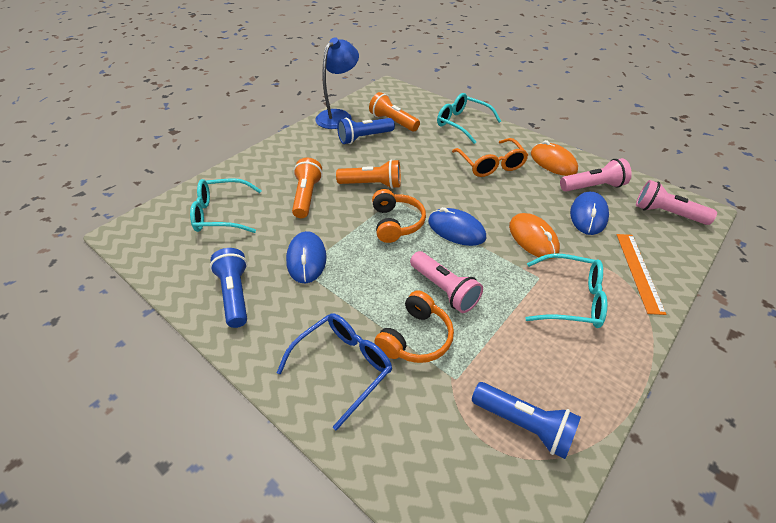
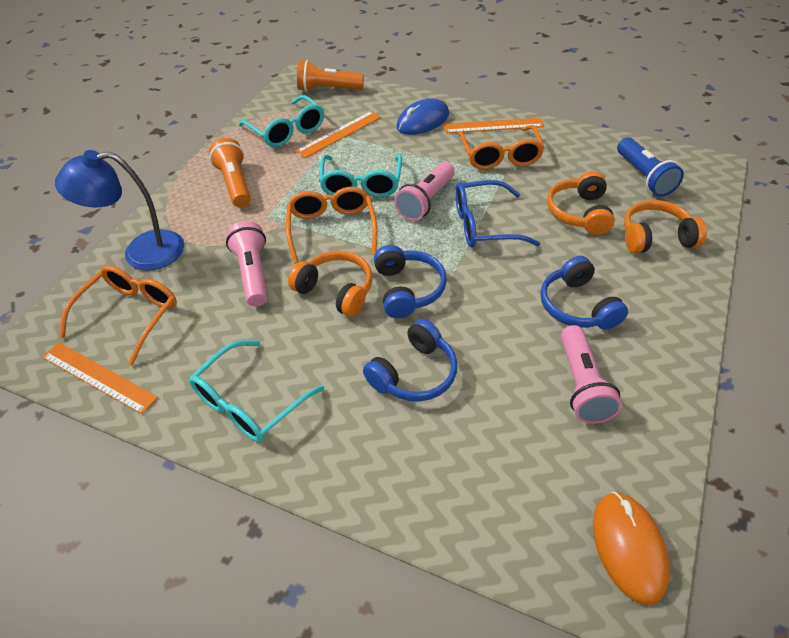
blue flashlight: 3 -> 1
blue headphones: 0 -> 3
blue mouse: 3 -> 1
orange flashlight: 3 -> 2
orange glasses: 1 -> 3
orange headphones: 2 -> 3
orange mouse: 2 -> 1
orange ruler: 1 -> 3

